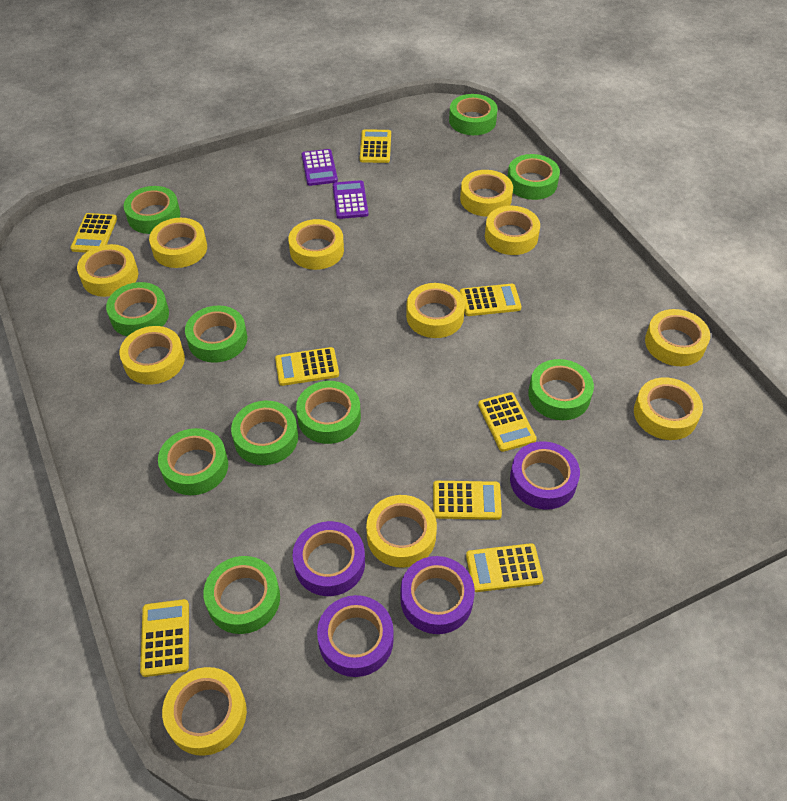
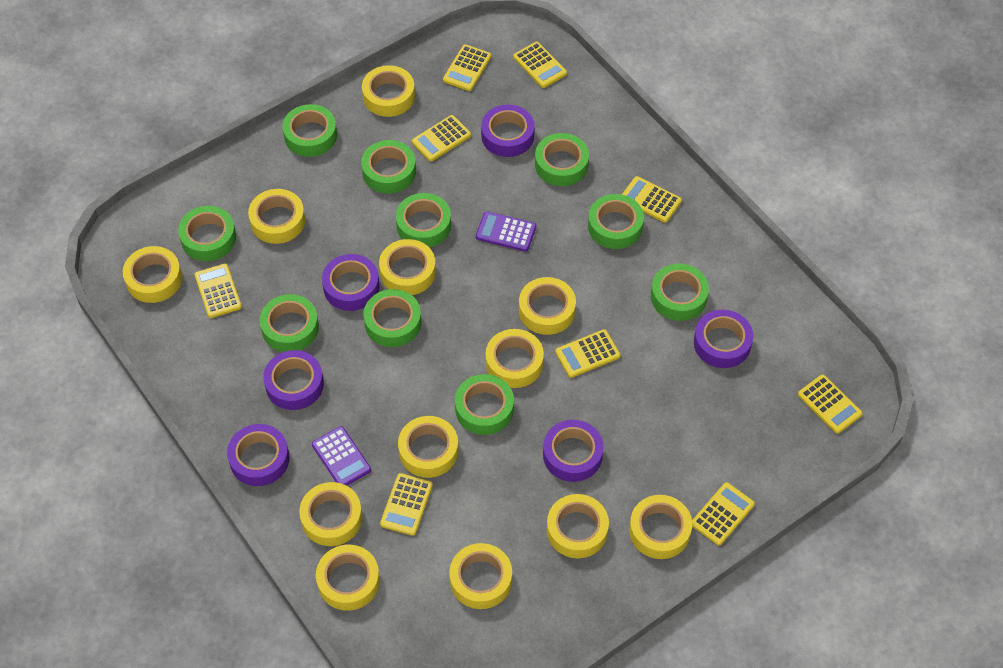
purple tape: 4 -> 6
yellow calculator: 8 -> 9
yellow tape: 11 -> 12

